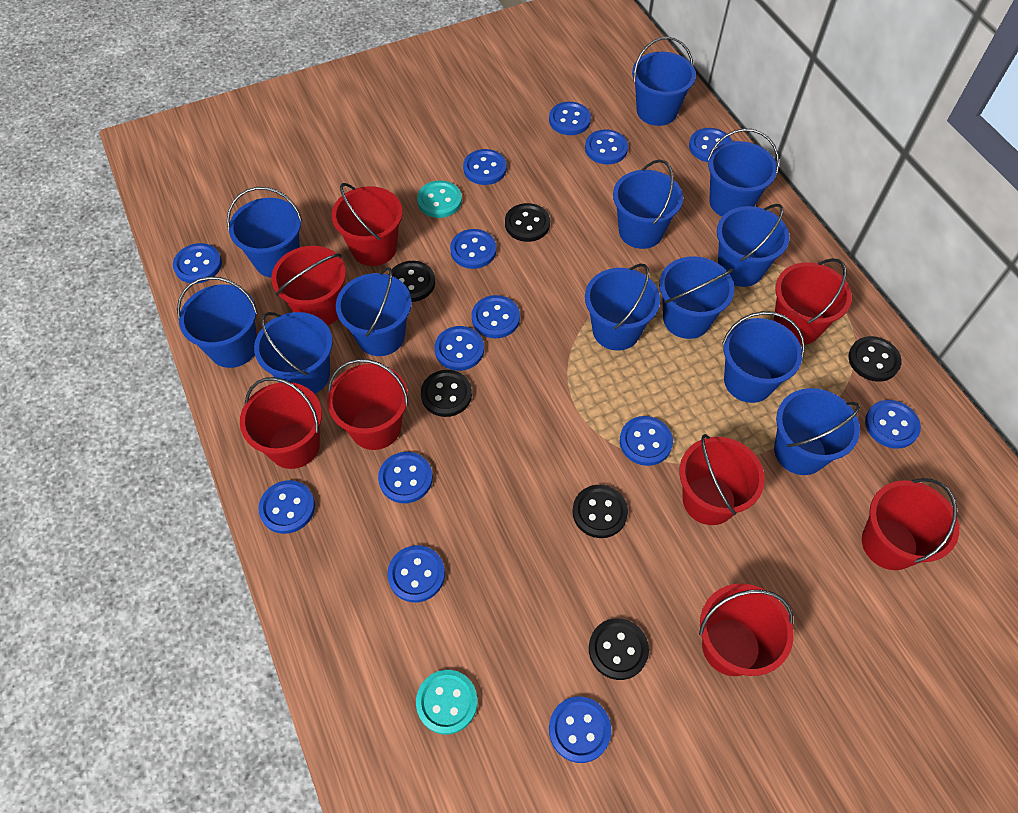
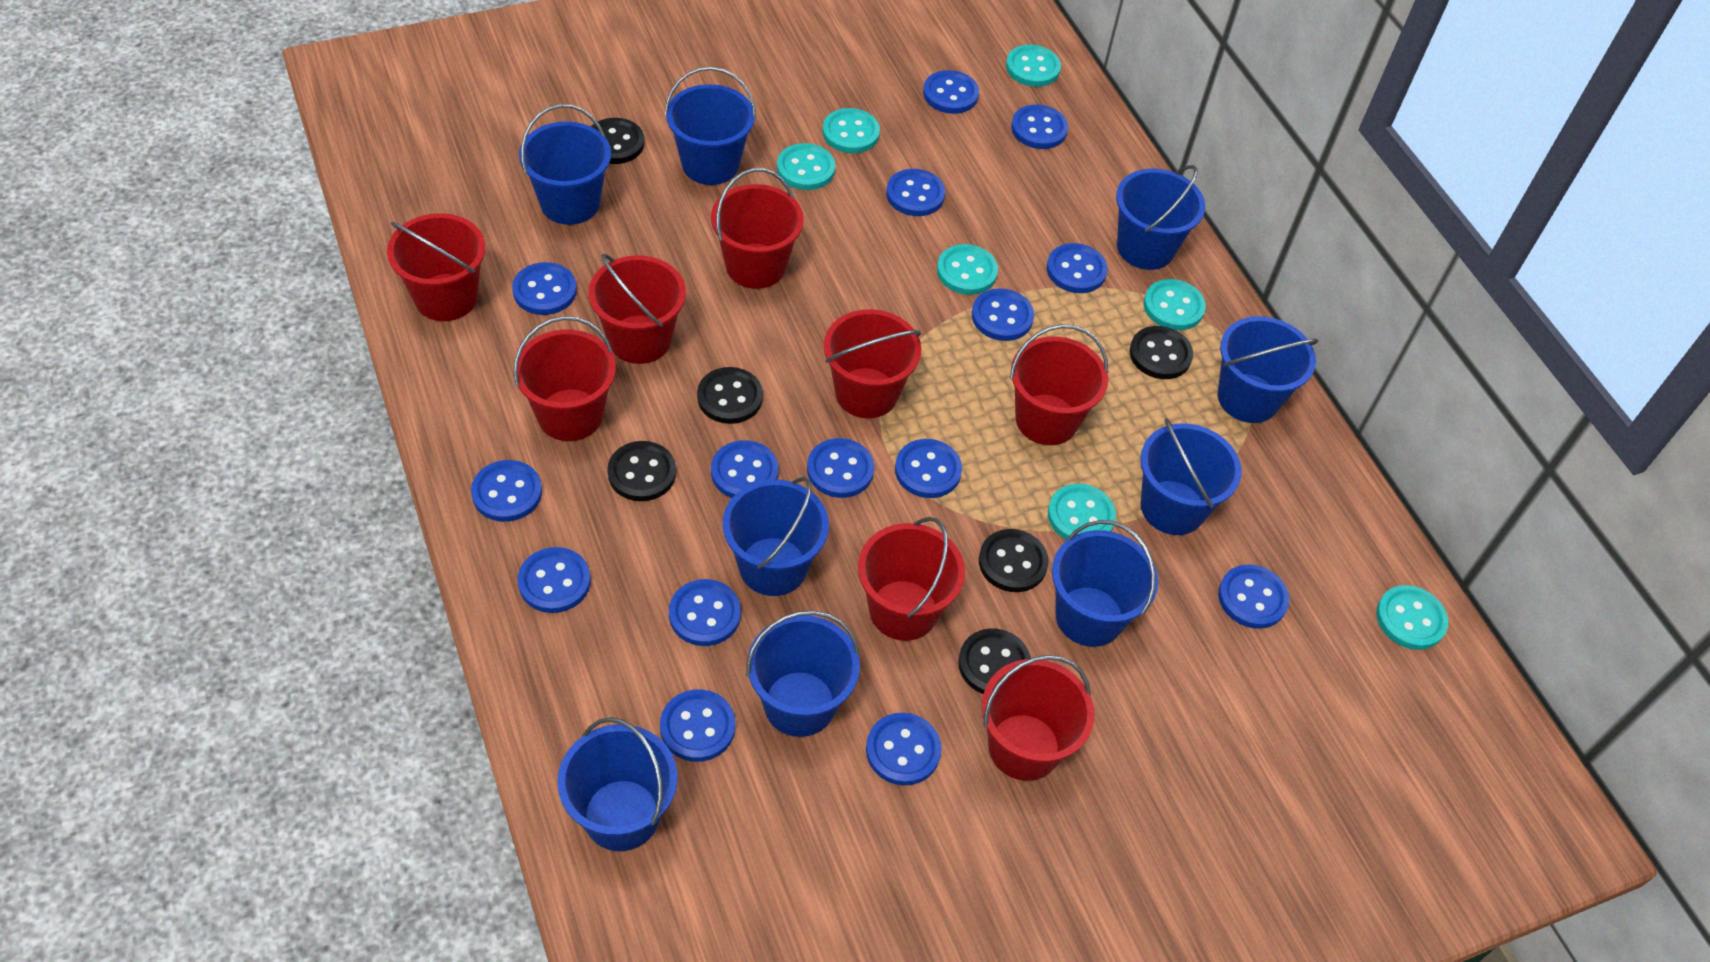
blue bucket: 12 -> 9
blue button: 14 -> 15
turquoise button: 2 -> 7

